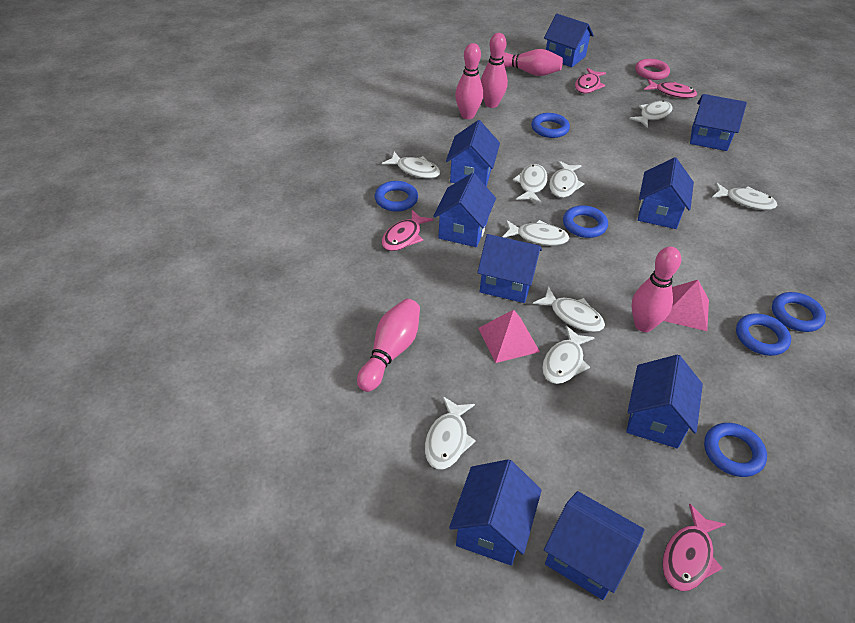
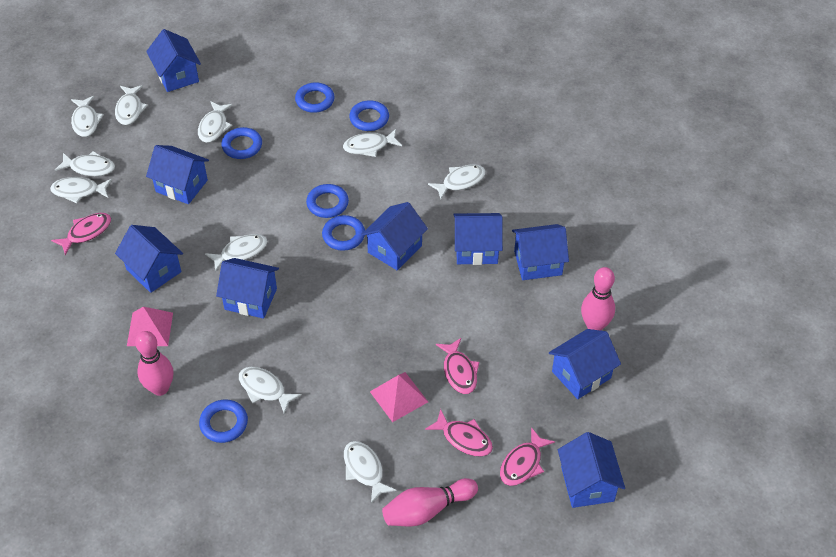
pink bowling pin: 5 -> 3
pink ring: 1 -> 0
white fish: 9 -> 10

